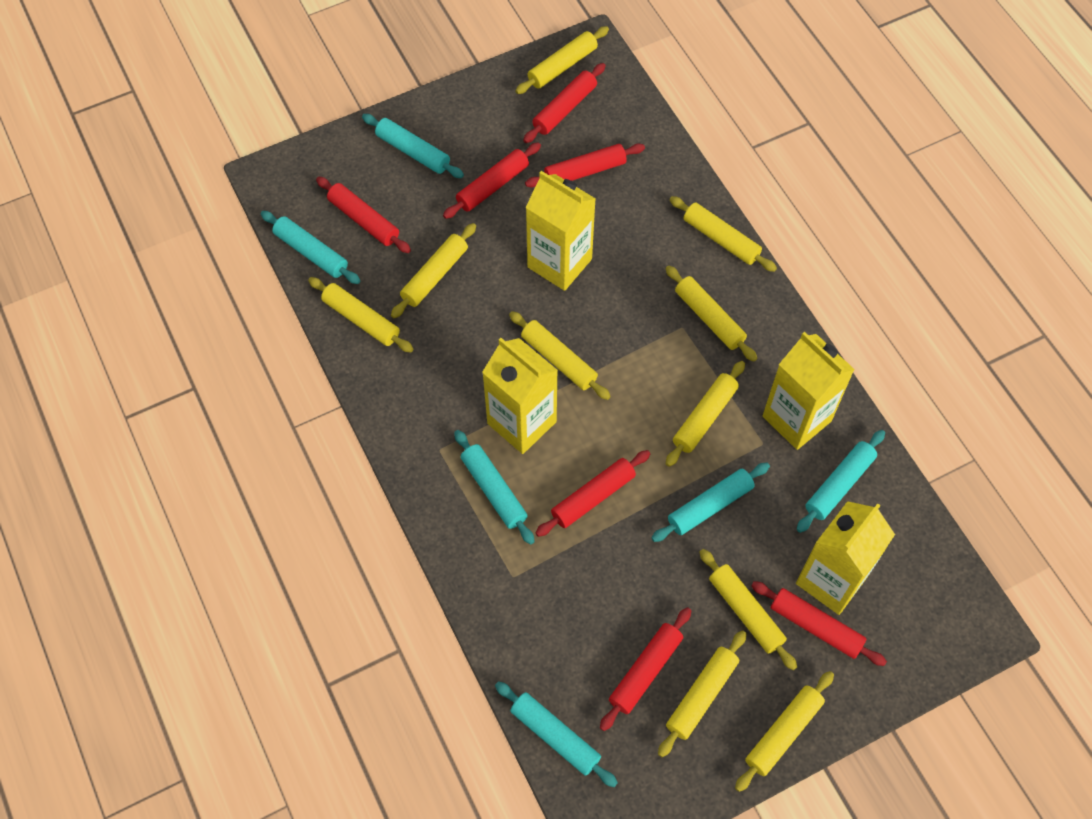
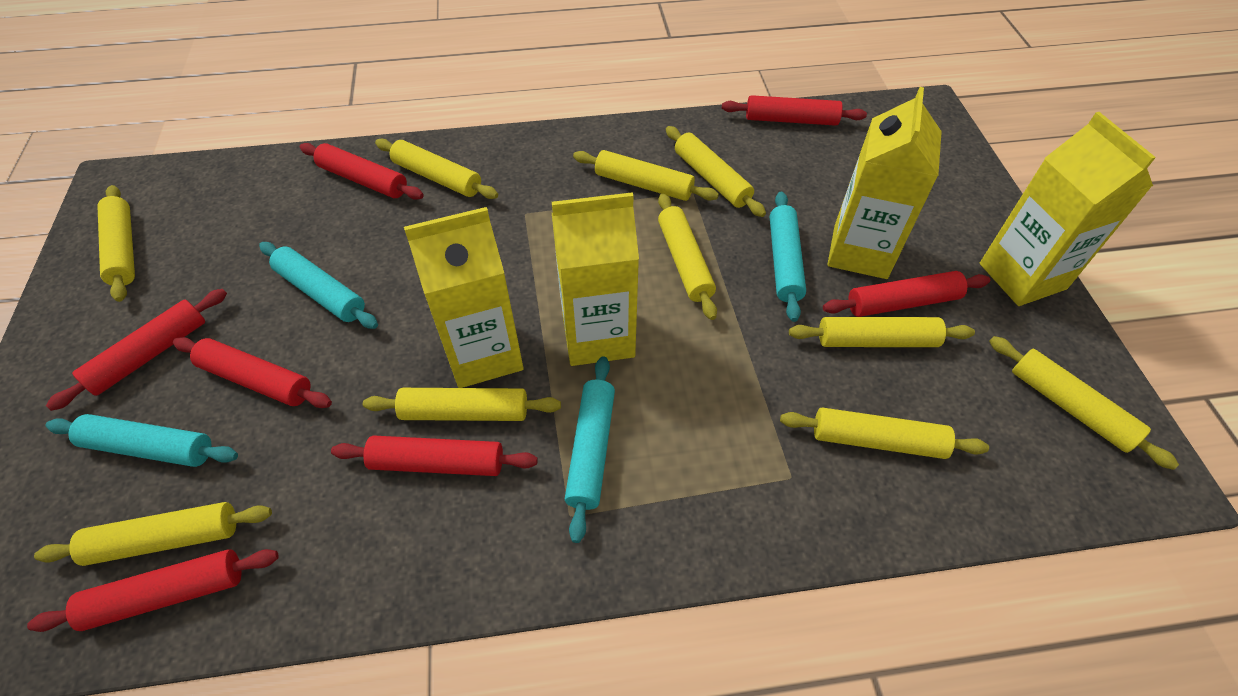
turquoise rolling pin: 6 -> 4

